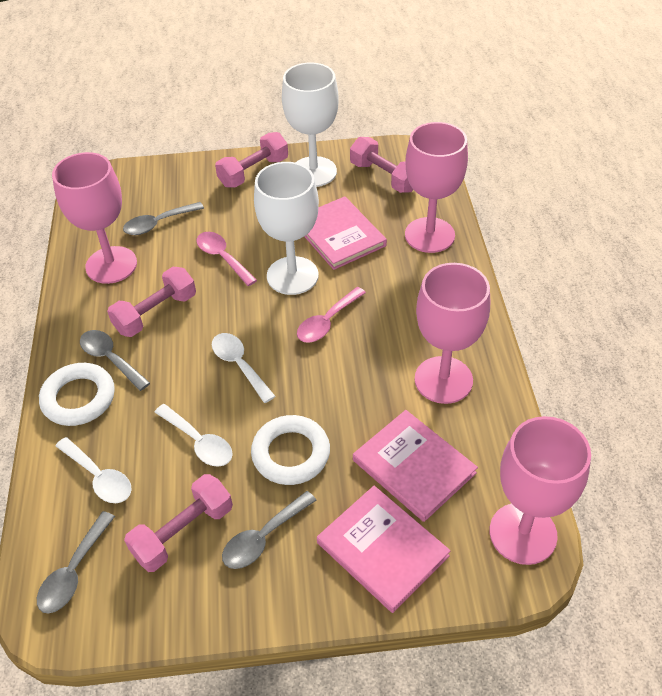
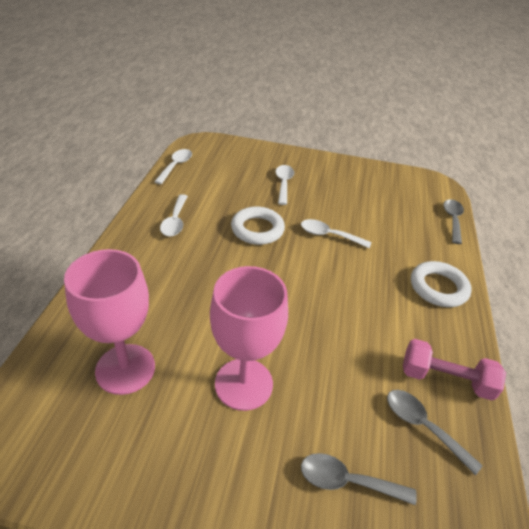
grey spoon: 4 -> 3
pink book: 3 -> 0
pink dumbbell: 4 -> 1
pink goblet: 4 -> 2
pink spoon: 2 -> 0
white goblet: 2 -> 0
white spoon: 3 -> 4

